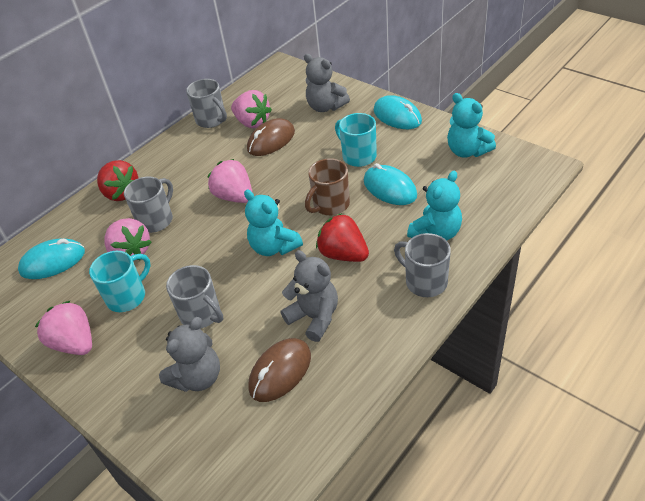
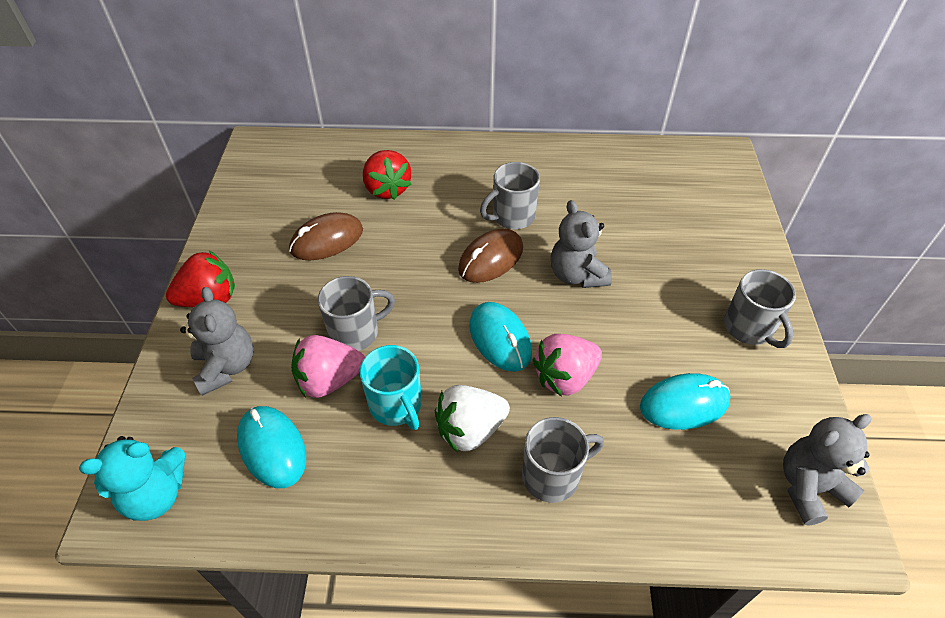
brown mug: 1 -> 0
pink strawberry: 4 -> 2
turquoise mug: 2 -> 1
turquoise teddy bear: 3 -> 1
white strawberry: 0 -> 1

